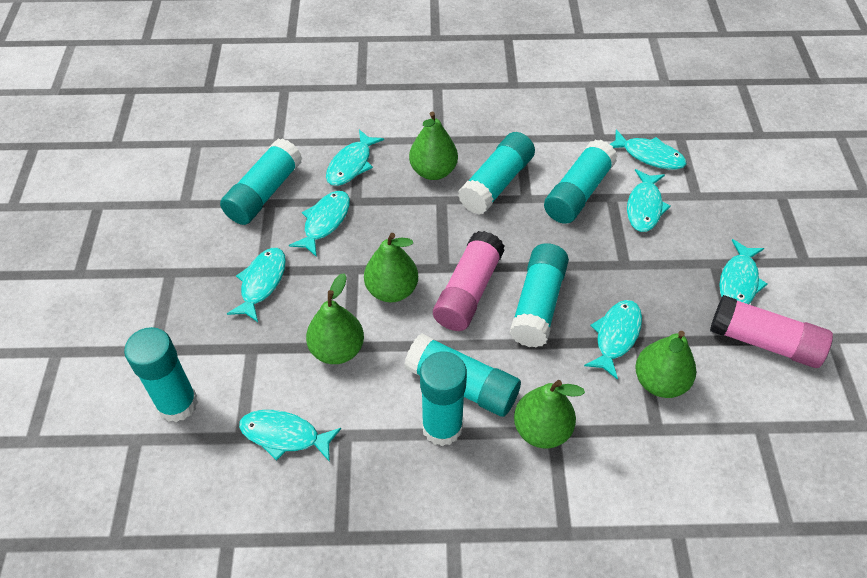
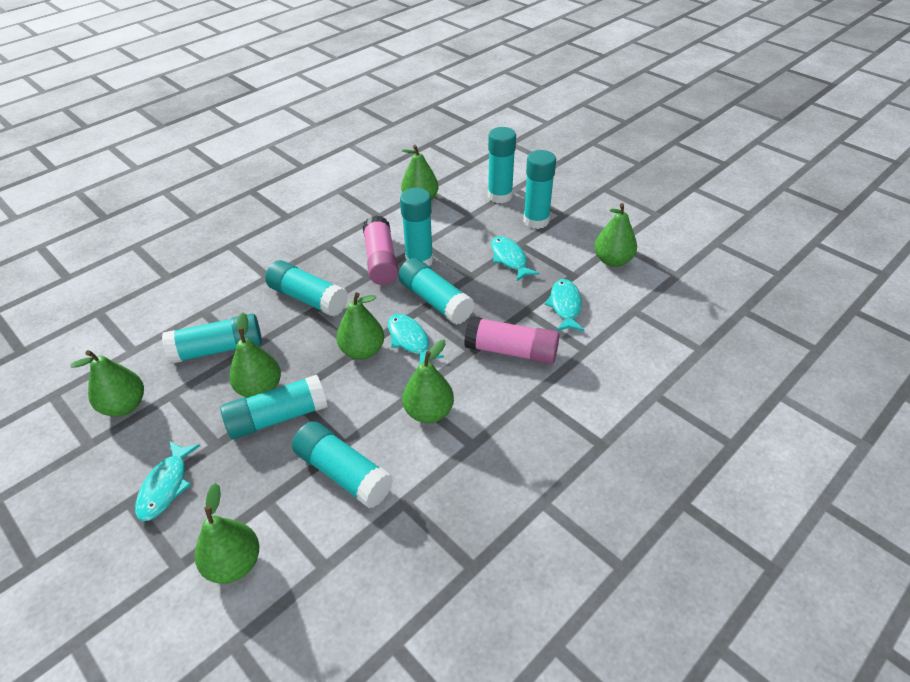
green pear: 5 -> 7
turquoise fish: 8 -> 4
turquoise glue stick: 7 -> 8

